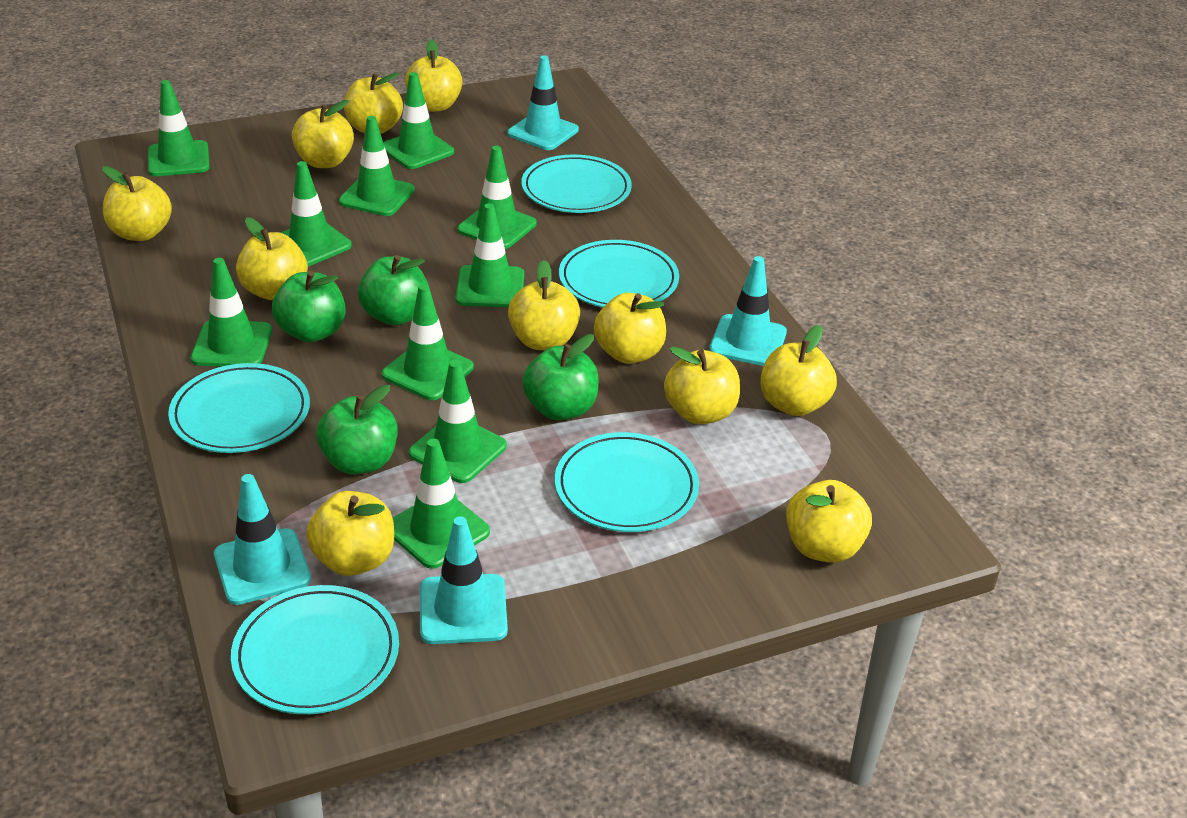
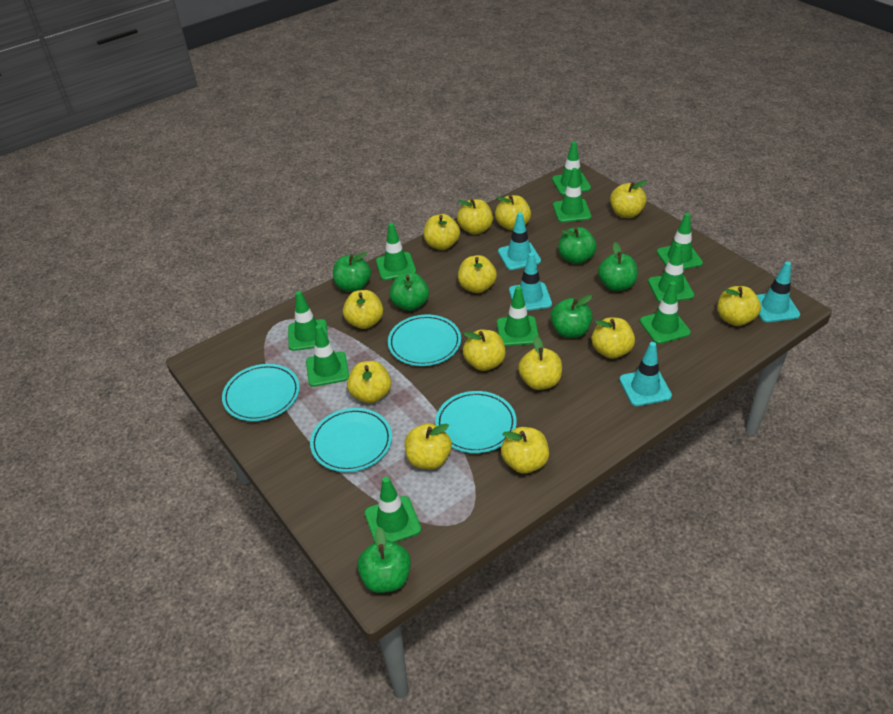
green apple: 4 -> 6
turquoise plate: 5 -> 4
yellow apple: 11 -> 13

